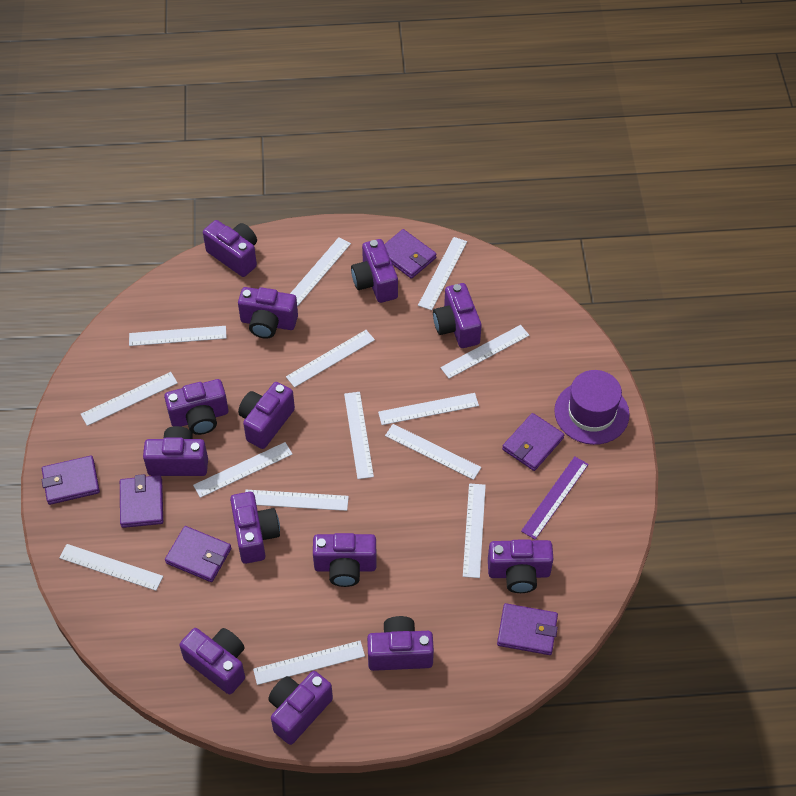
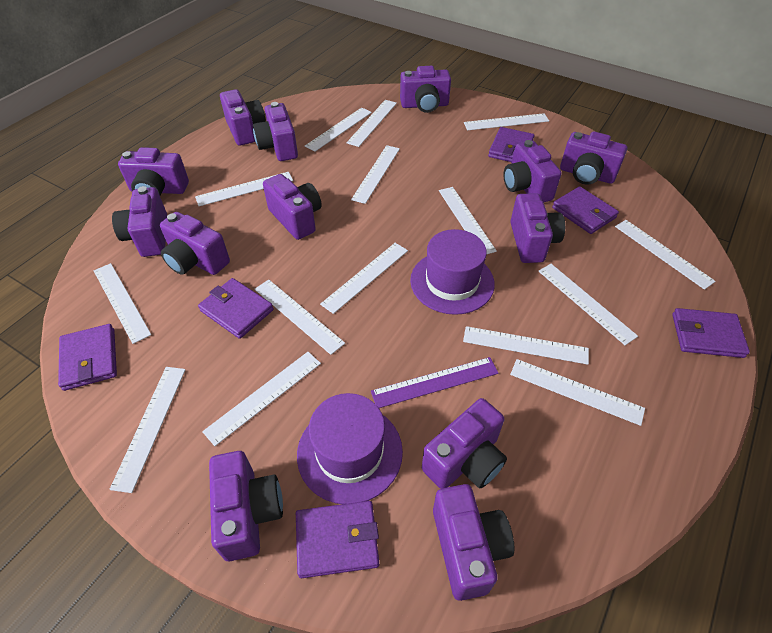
purple hat: 1 -> 2
white ruler: 14 -> 15

